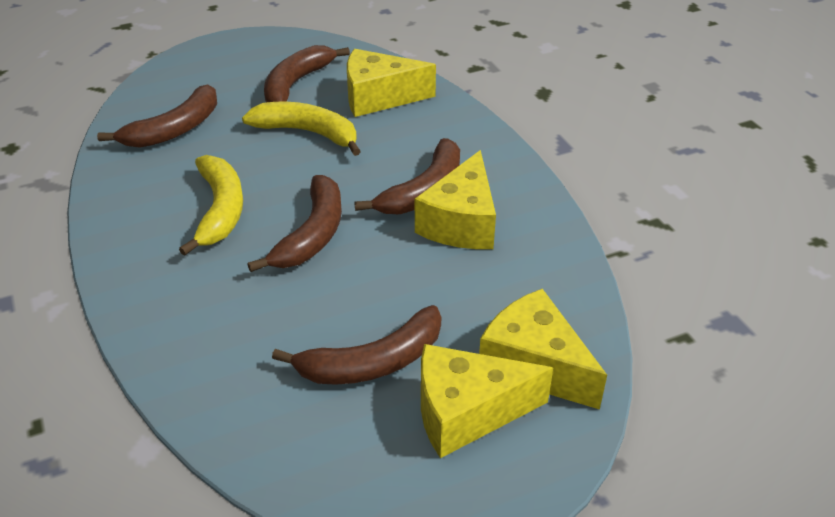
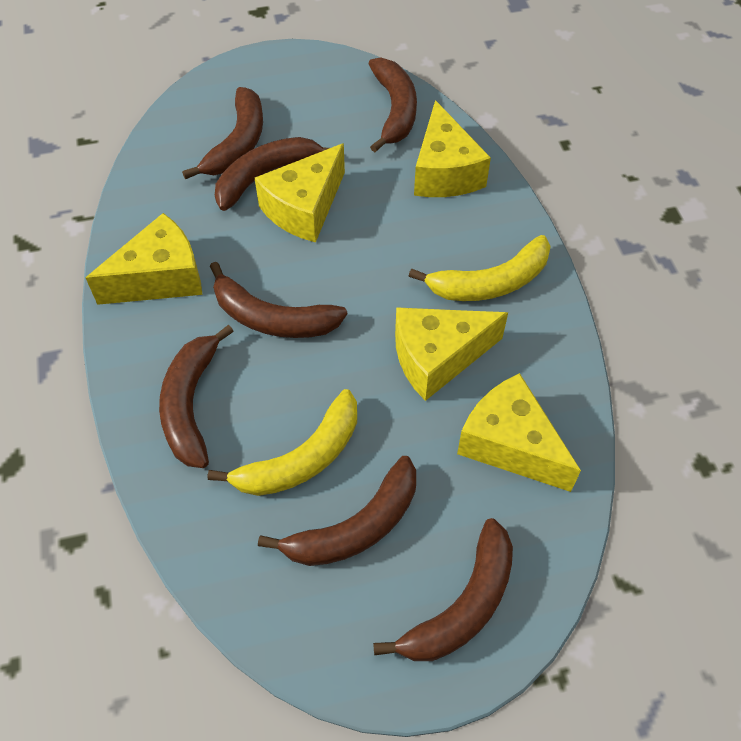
brown banana: 5 -> 7
yellow cheese: 4 -> 5

